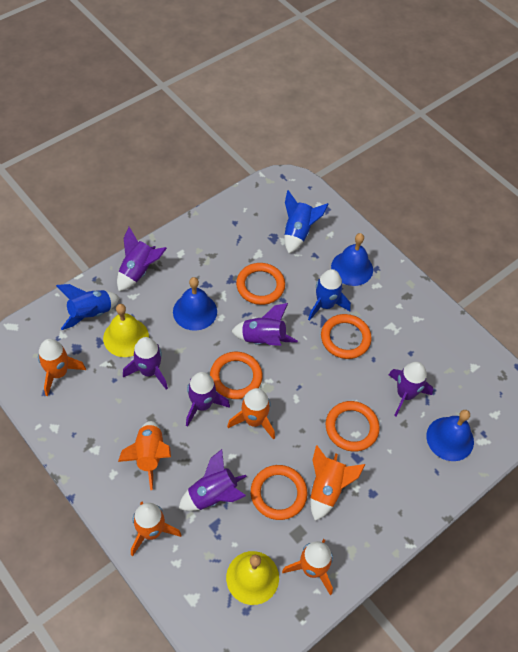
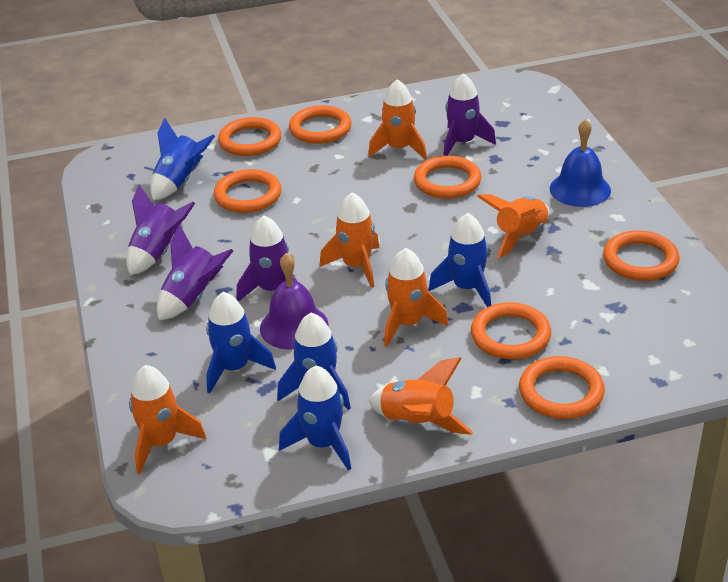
blue bell: 3 -> 1
blue rocket: 3 -> 5
orange ring: 5 -> 7
purple bell: 0 -> 1
purple rocket: 6 -> 4
yellow bell: 2 -> 0

